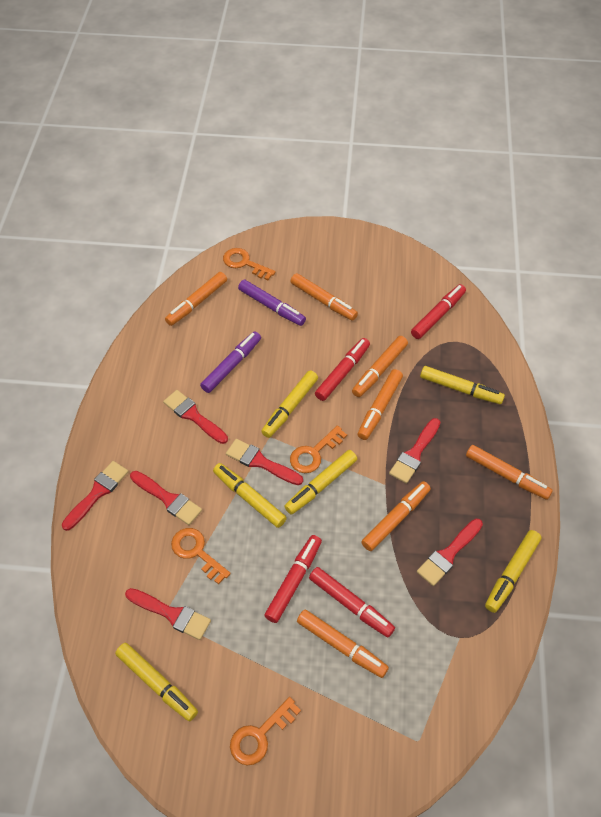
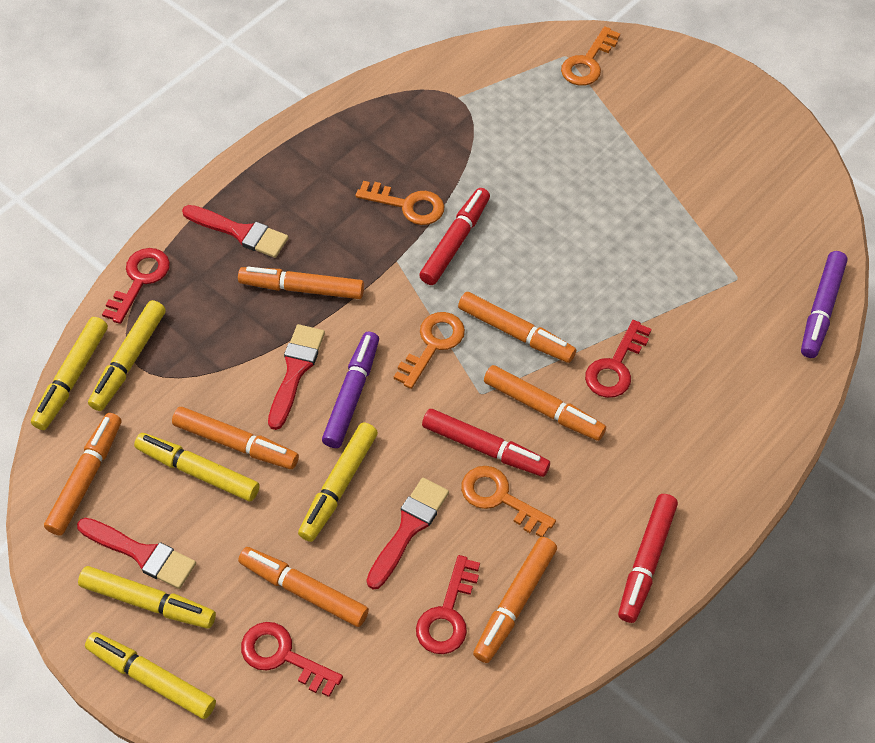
red brush: 7 -> 4
red key: 0 -> 4
red marker: 4 -> 3

